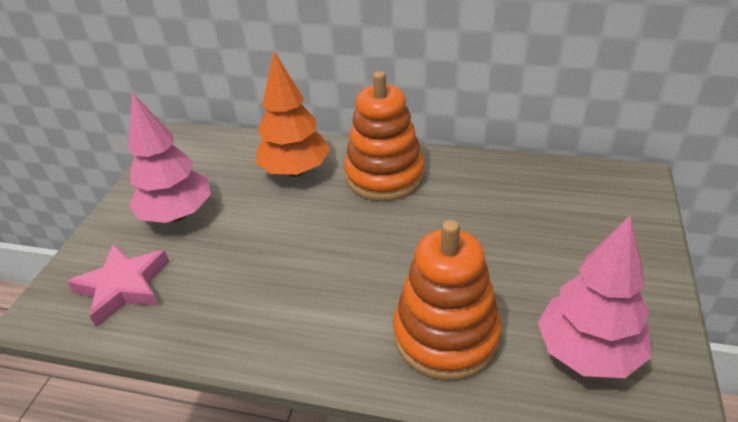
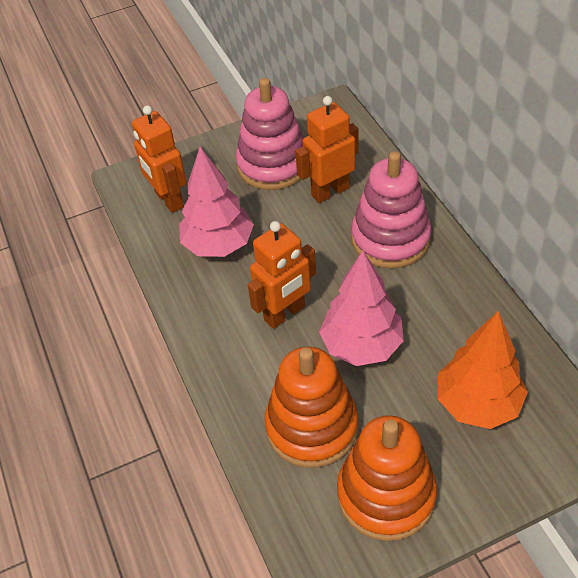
orange robot: 0 -> 3
pink stacking toy: 0 -> 2
pink star: 1 -> 0

